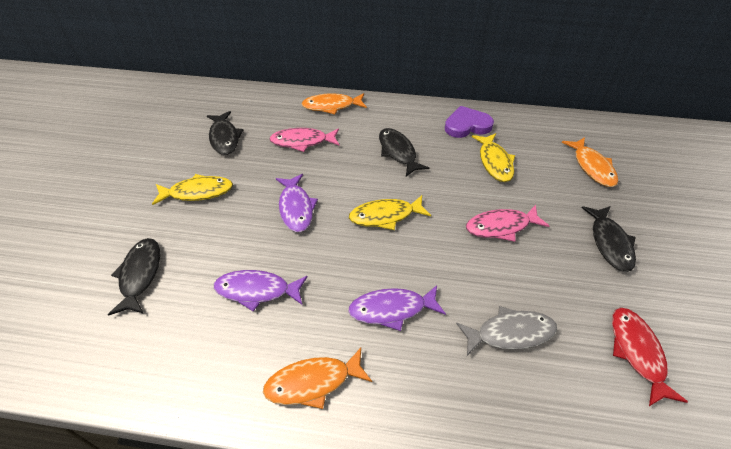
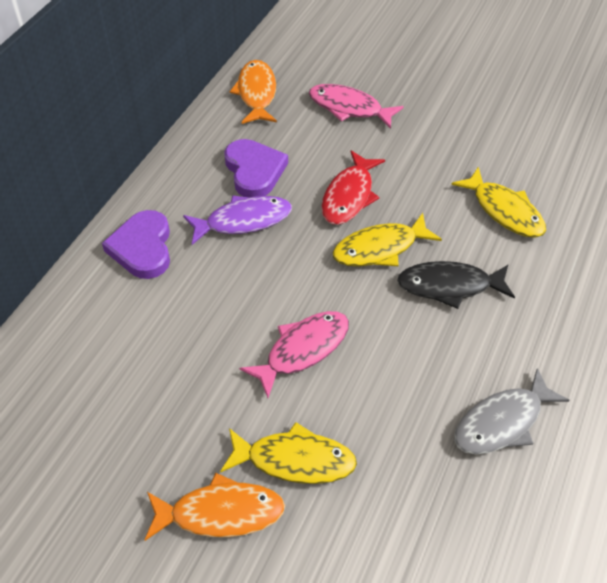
black fish: 4 -> 1
orange fish: 3 -> 2
purple fish: 3 -> 1
purple heart: 1 -> 2

